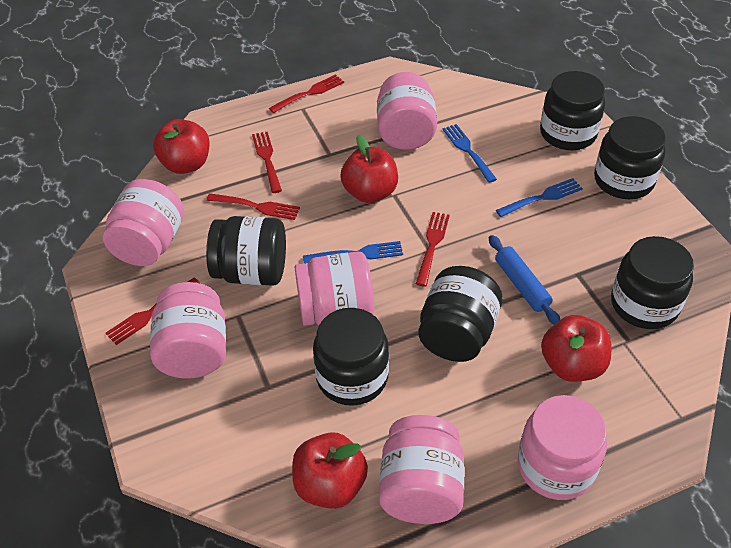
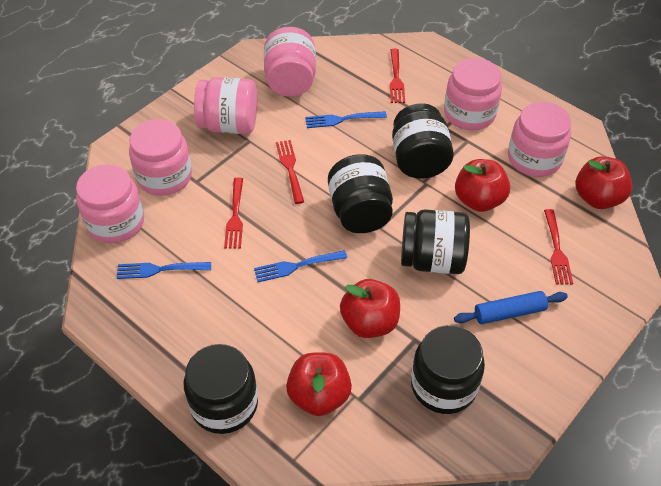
black jar: 6 -> 5
red fork: 5 -> 4

